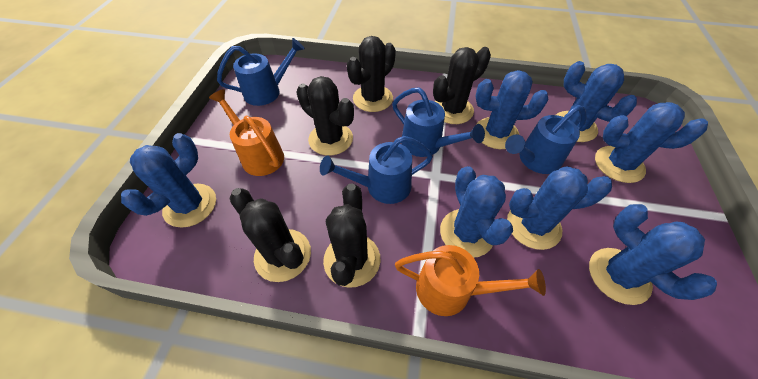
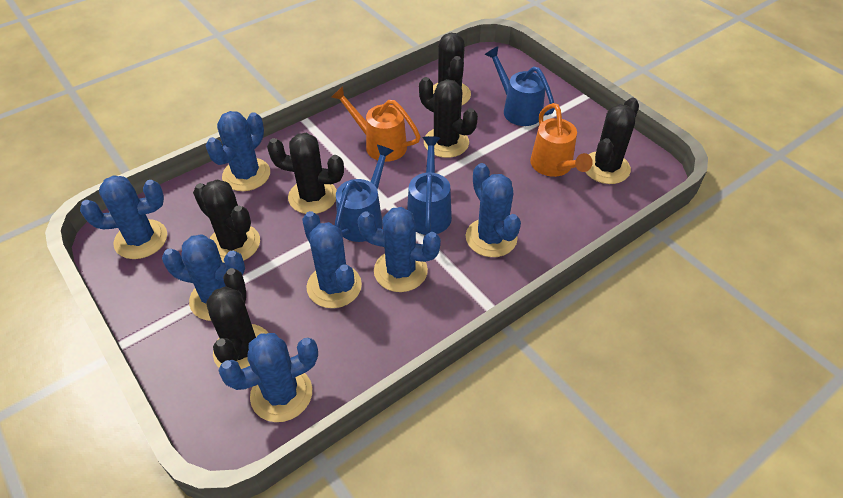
black cactus: 5 -> 6
blue watering can: 4 -> 3

